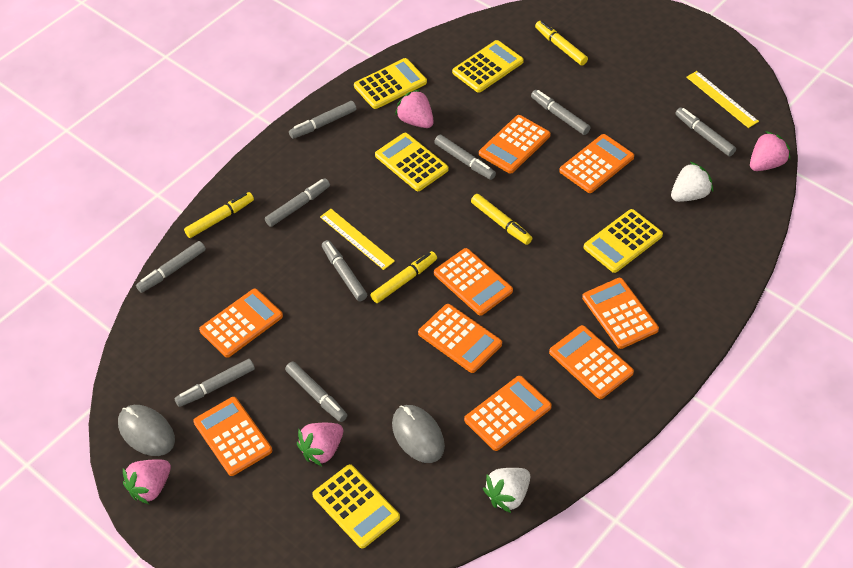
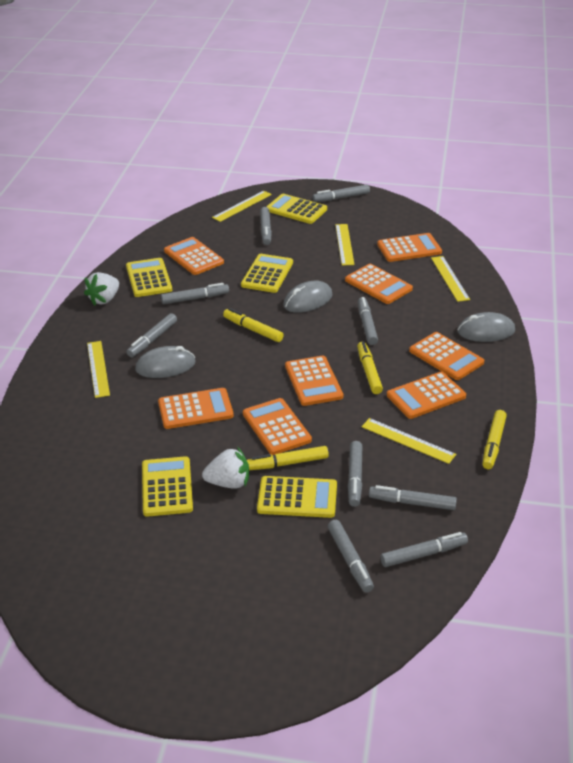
grey mouse: 2 -> 3
orange calculator: 9 -> 8
pink strawberry: 4 -> 0
yellow ruler: 2 -> 5

